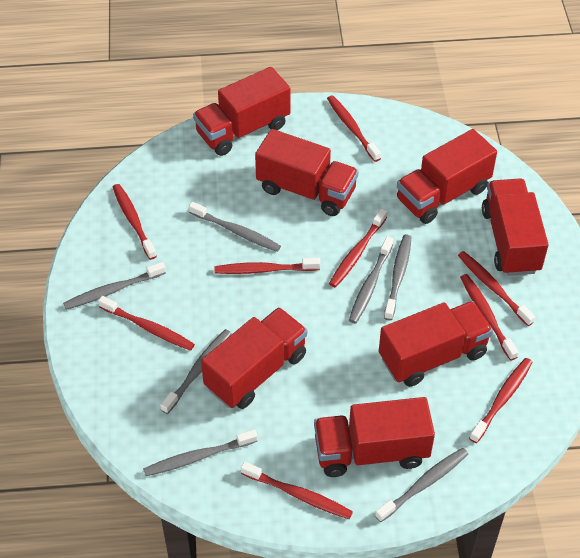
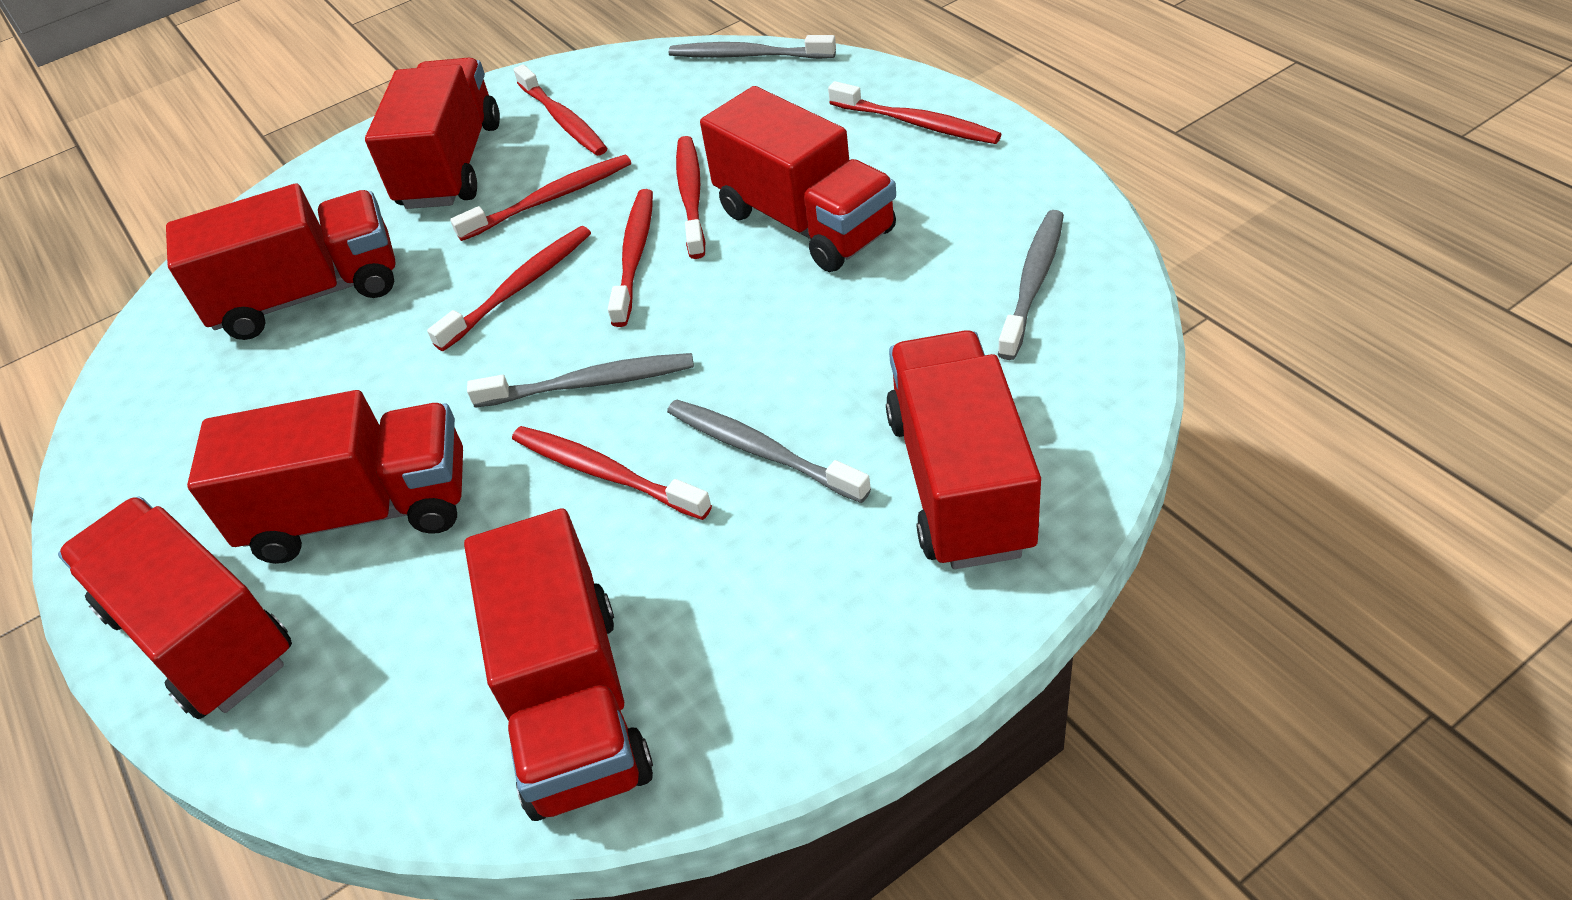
grey toothbrush: 7 -> 4
red toothbrush: 9 -> 7

